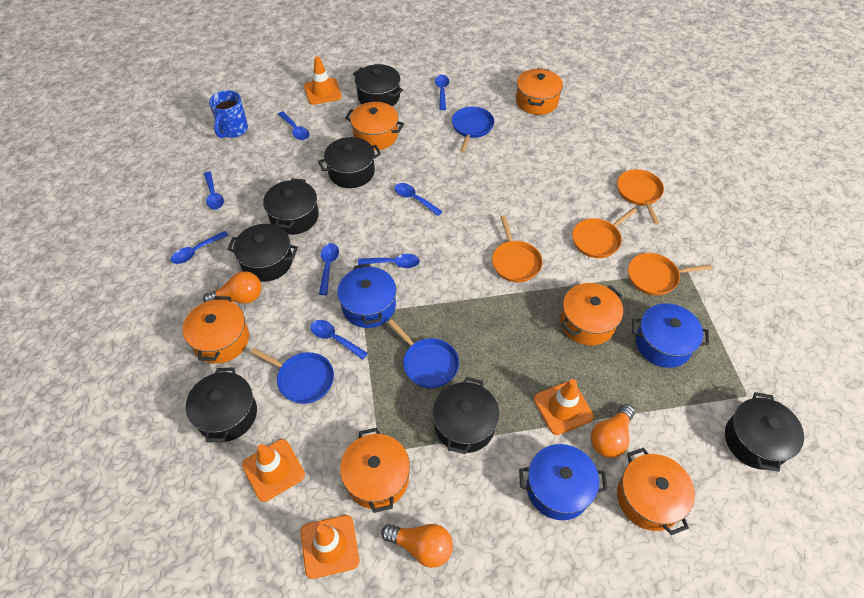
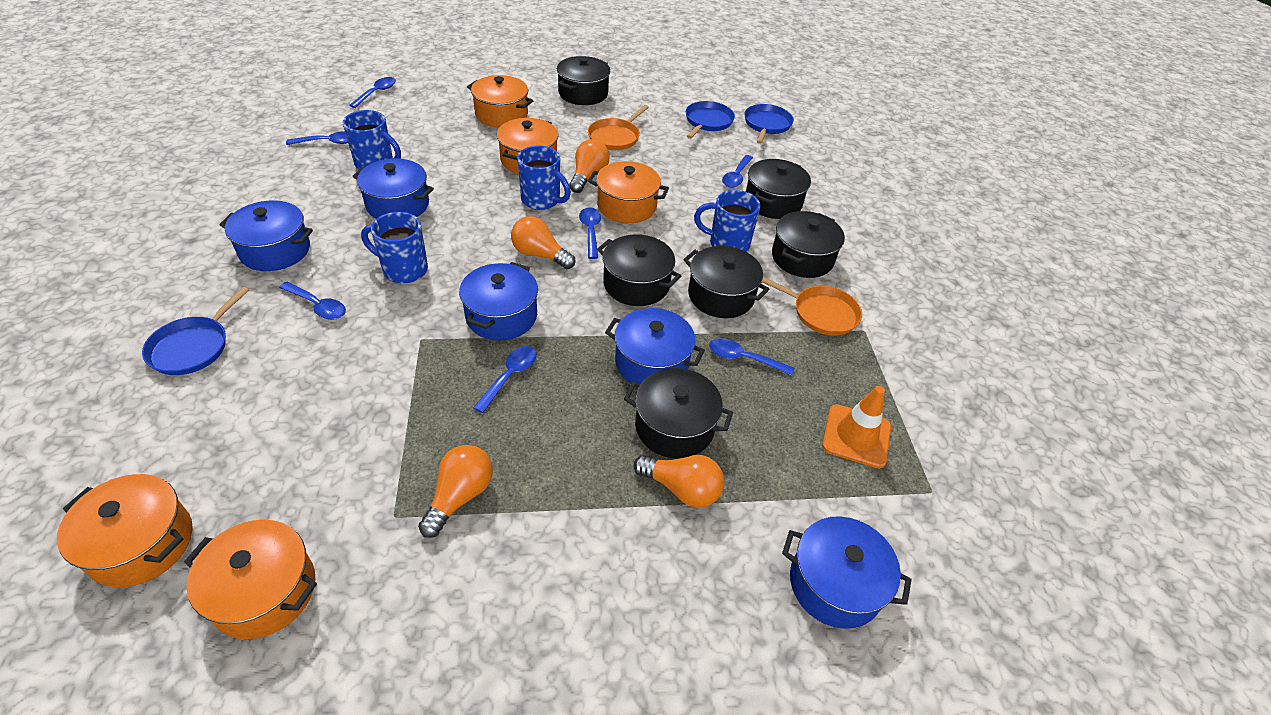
black pot: 7 -> 6
blue mug: 1 -> 4
blue pot: 3 -> 5
blue spoon: 8 -> 7
orange light bulb: 3 -> 4
orange pan: 4 -> 2
orange pot: 6 -> 5
orange traffic cone: 4 -> 1

